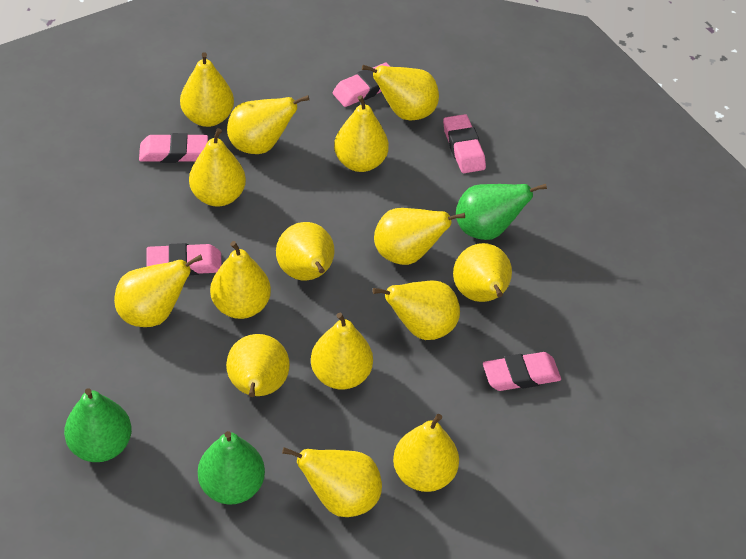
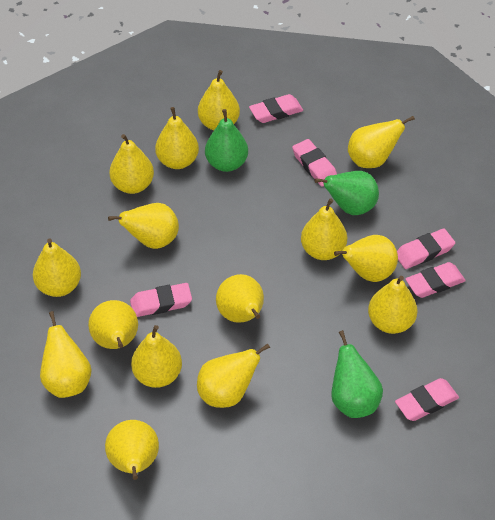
pink eraser: 5 -> 6

